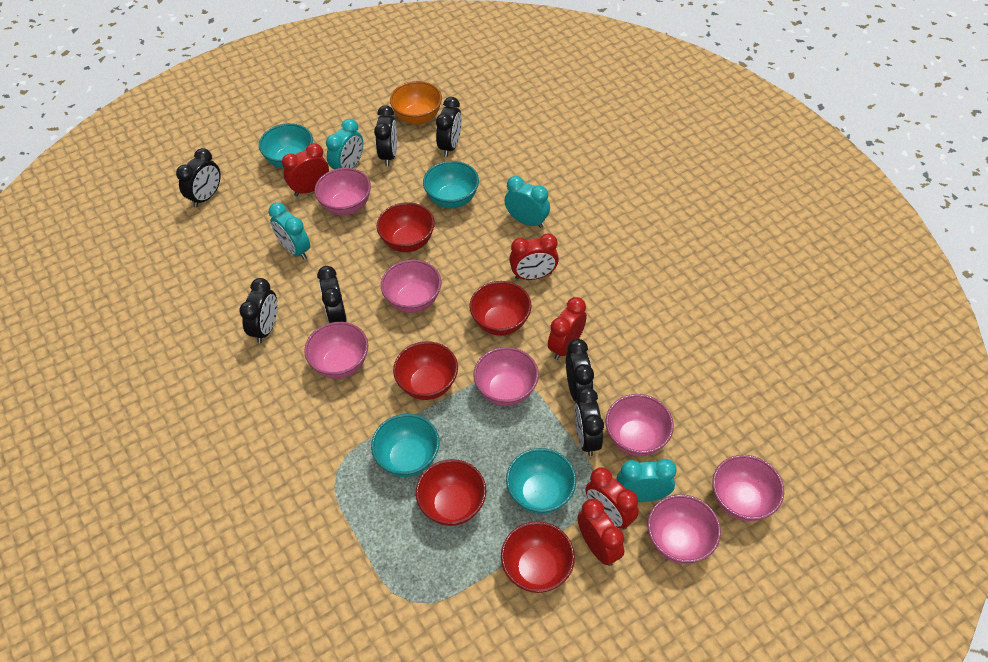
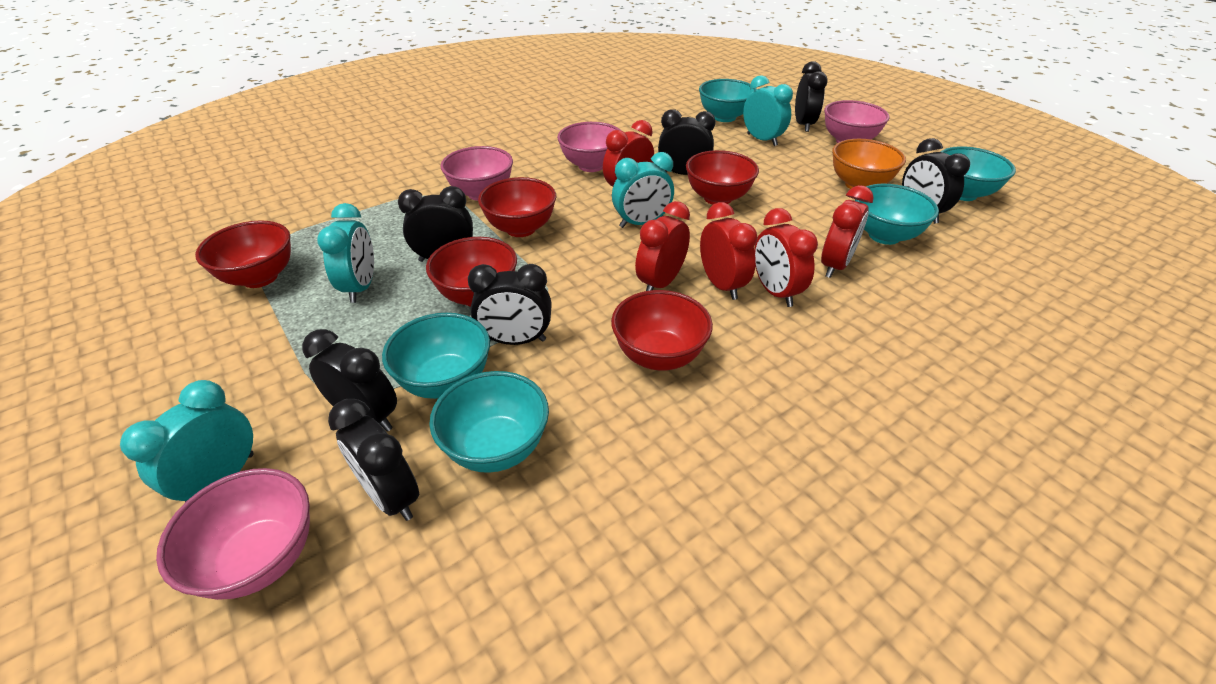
pink bowl: 7 -> 4
turquoise bowl: 4 -> 5

